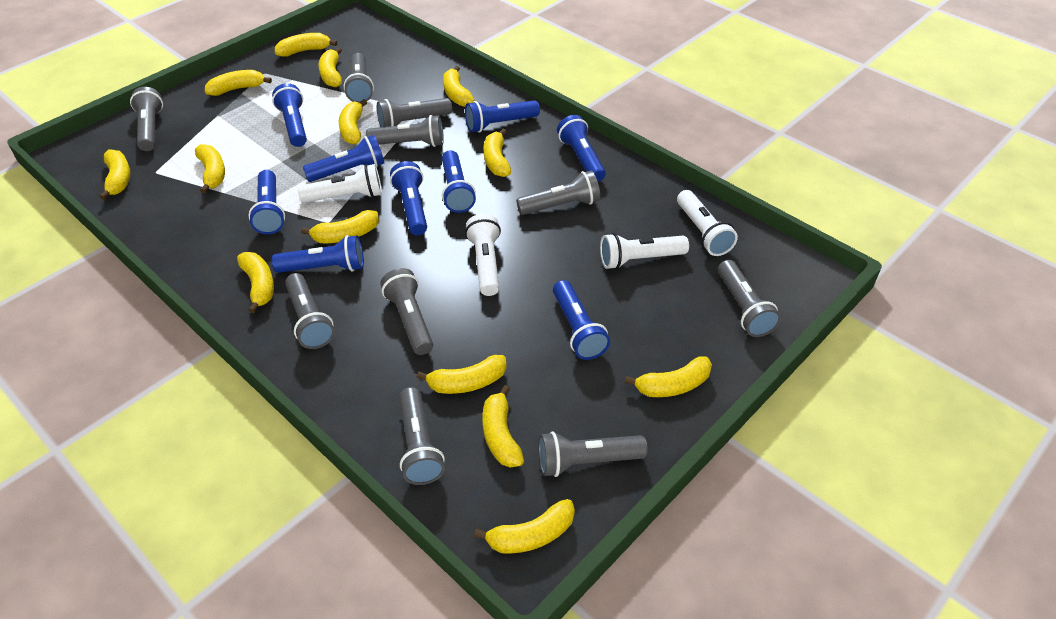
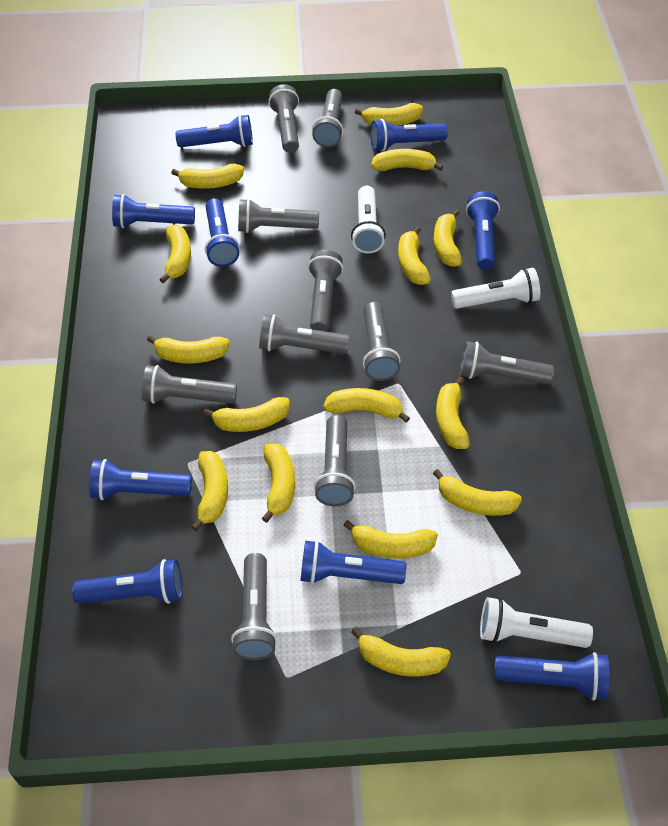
white flashlight: 4 -> 3
yellow banana: 14 -> 15

